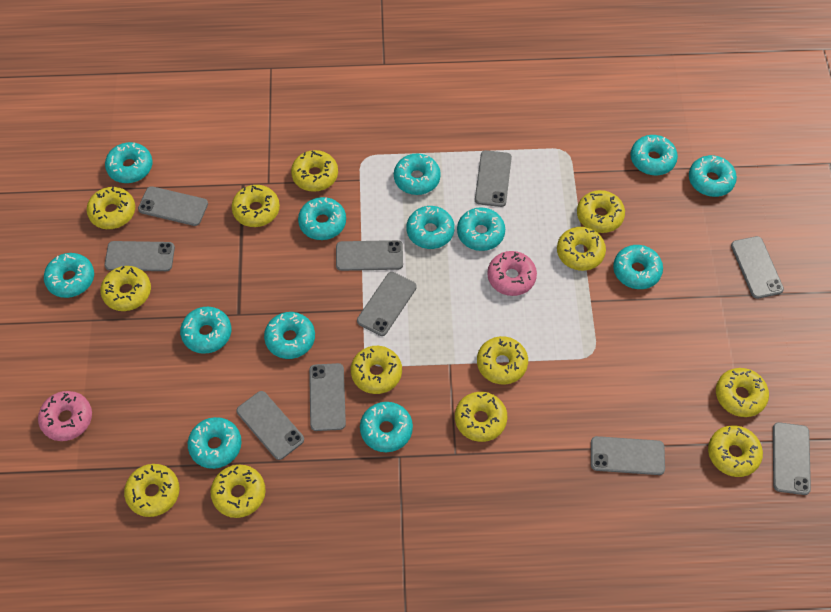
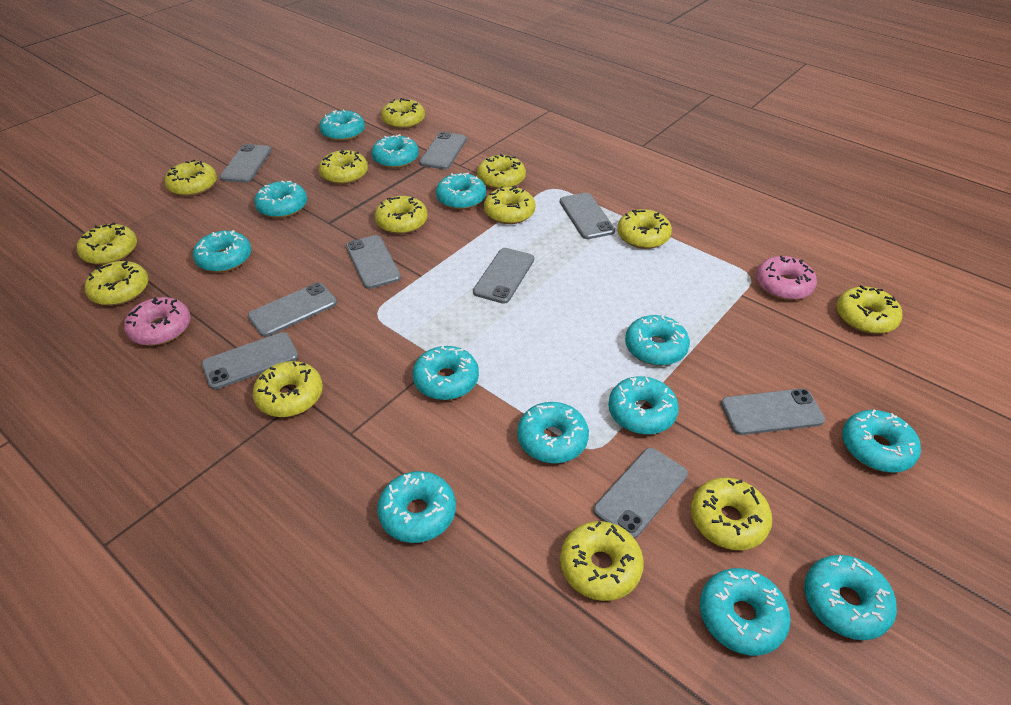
grey phone: 10 -> 9

